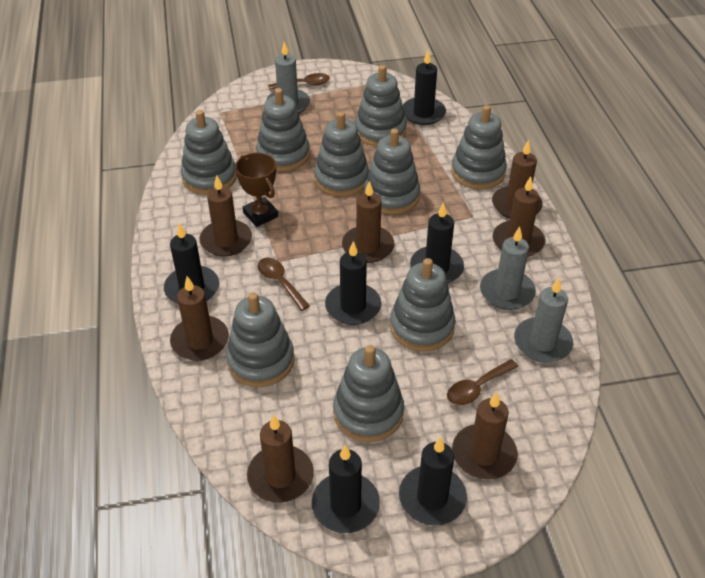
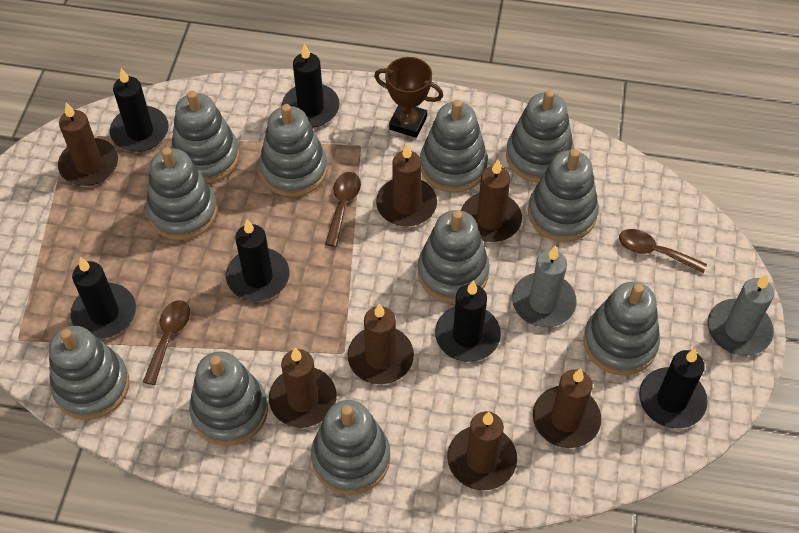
grey candle: 3 -> 2
grey stacking toy: 9 -> 11

